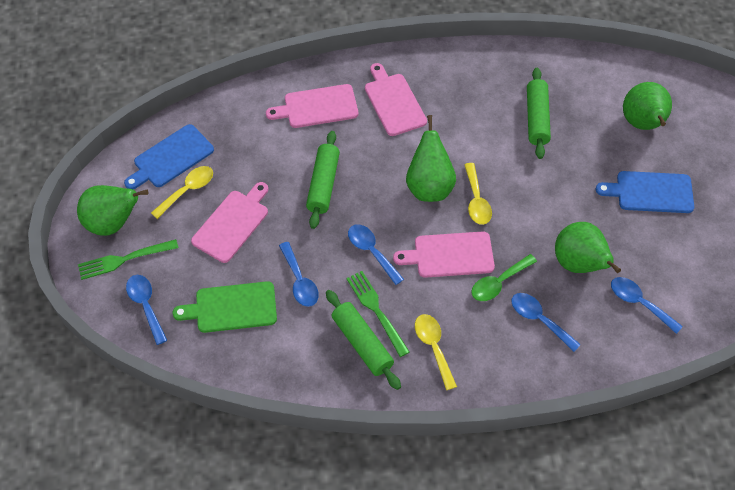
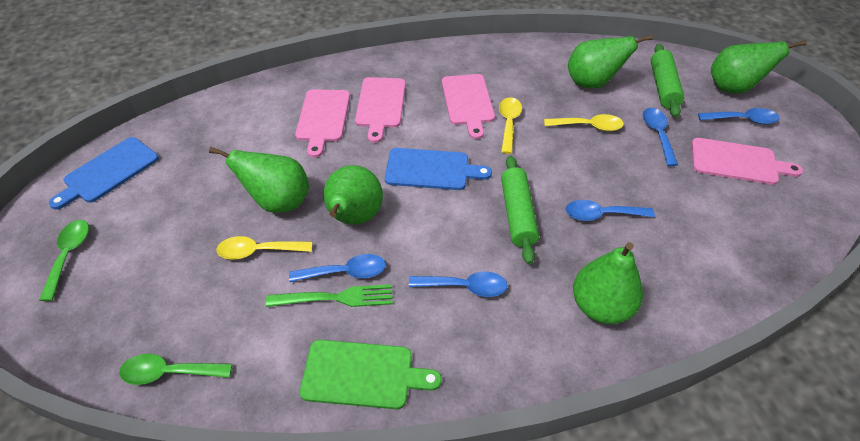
green fork: 2 -> 1
green pear: 4 -> 5
green rolling pin: 3 -> 2
green spoon: 1 -> 2

